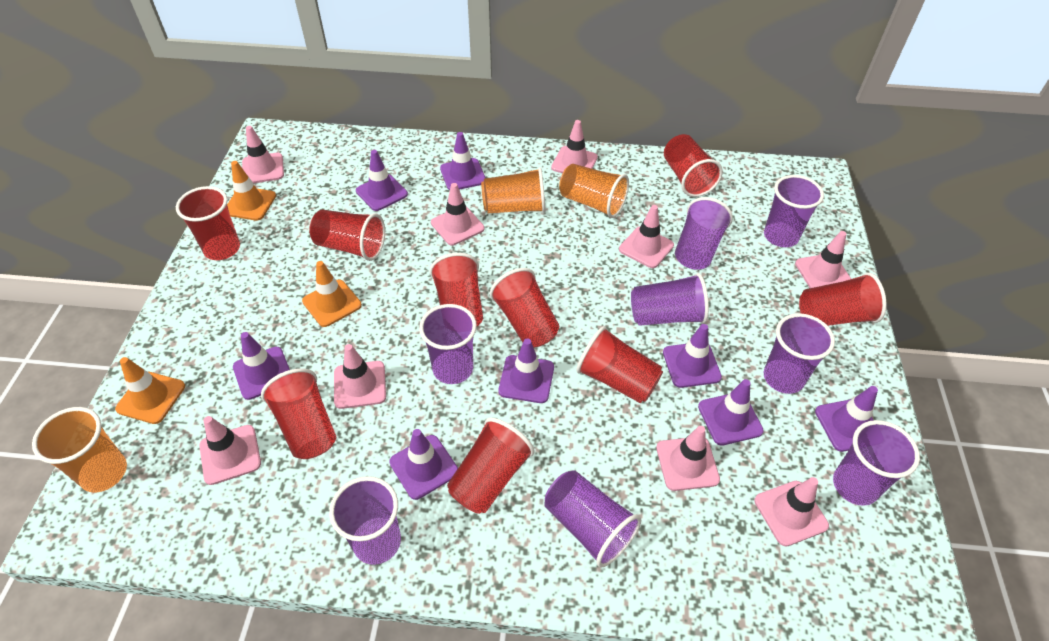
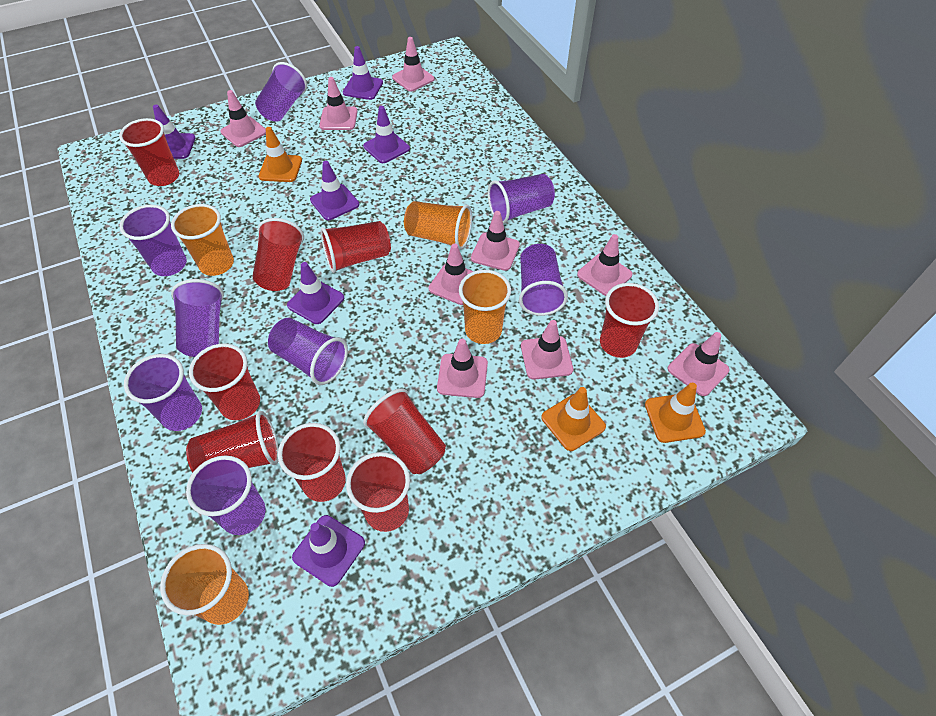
orange cup: 3 -> 4
purple traffic cone: 8 -> 6

